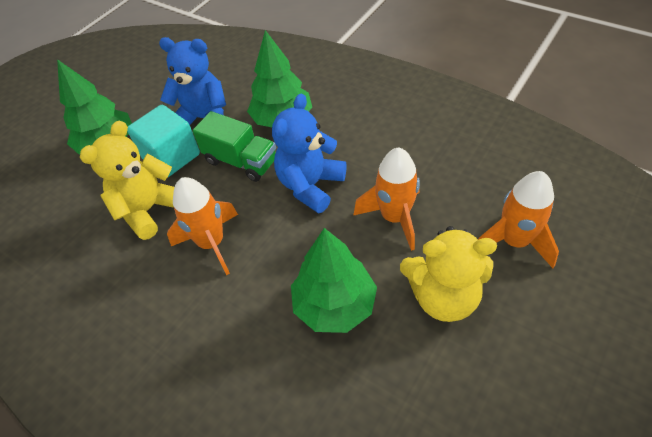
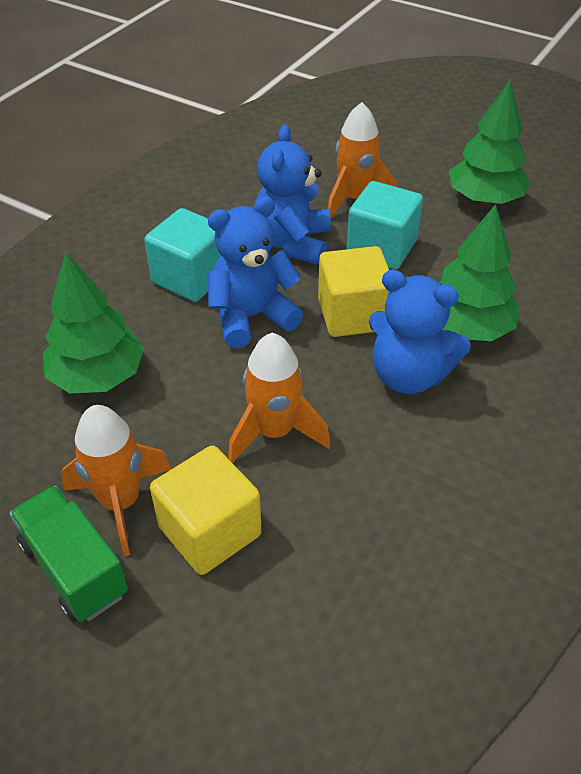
blue teddy bear: 2 -> 3
turquoise cube: 1 -> 2
yellow cube: 0 -> 2
yellow teddy bear: 2 -> 0

